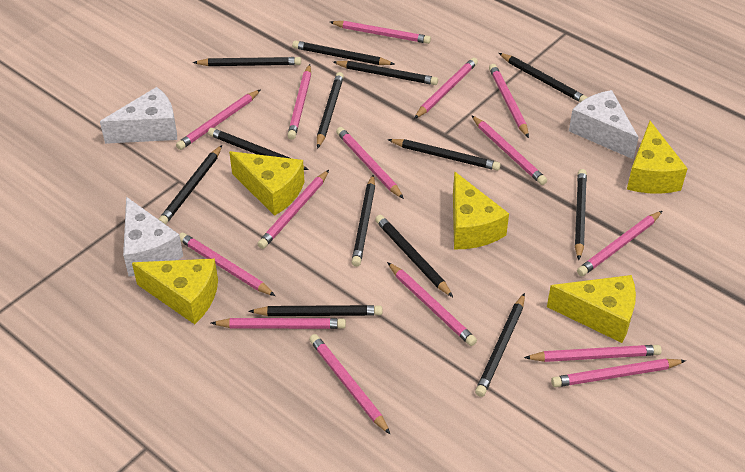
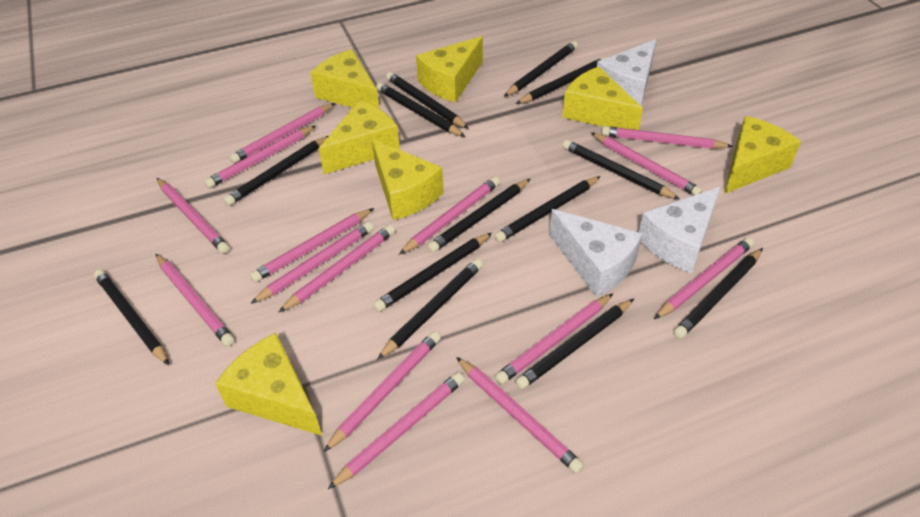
yellow cheese: 5 -> 7

